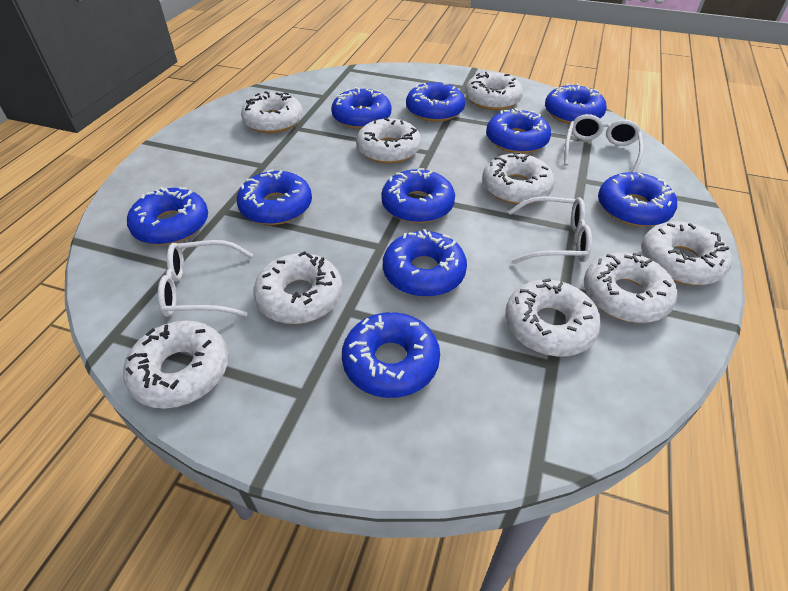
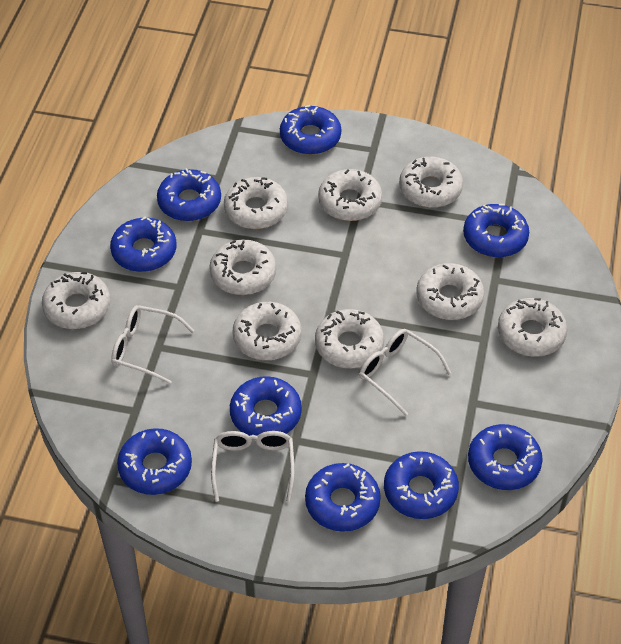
blue donut: 10 -> 9

